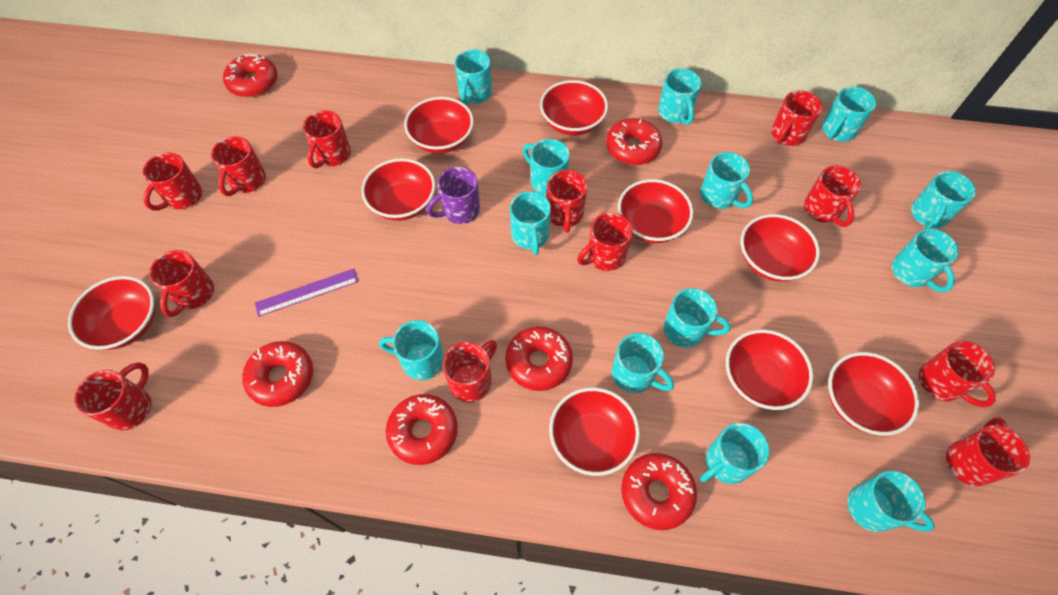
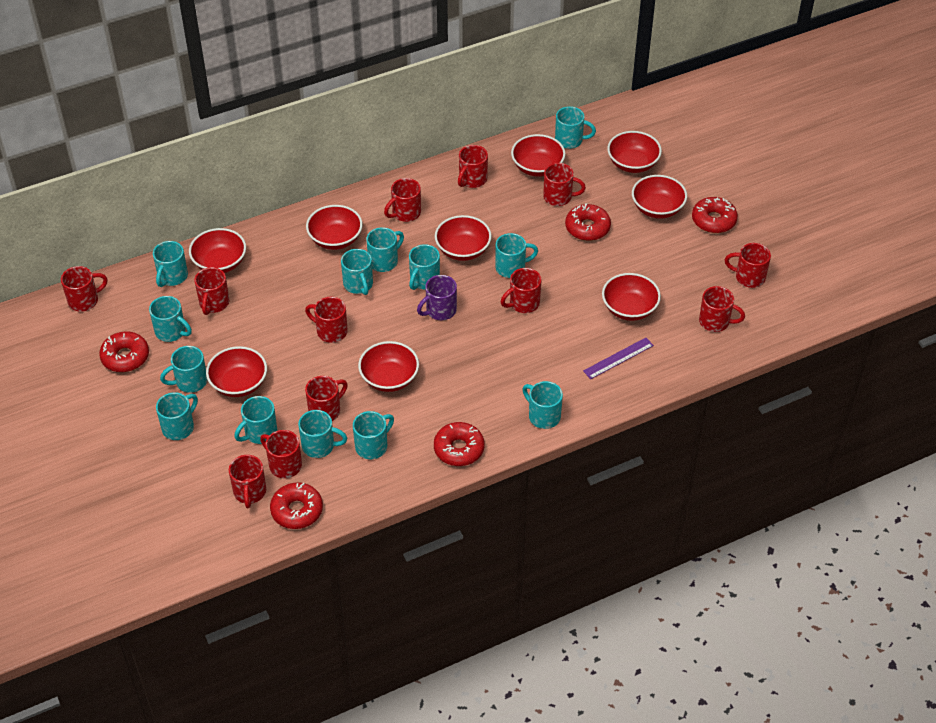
red donut: 6 -> 5

